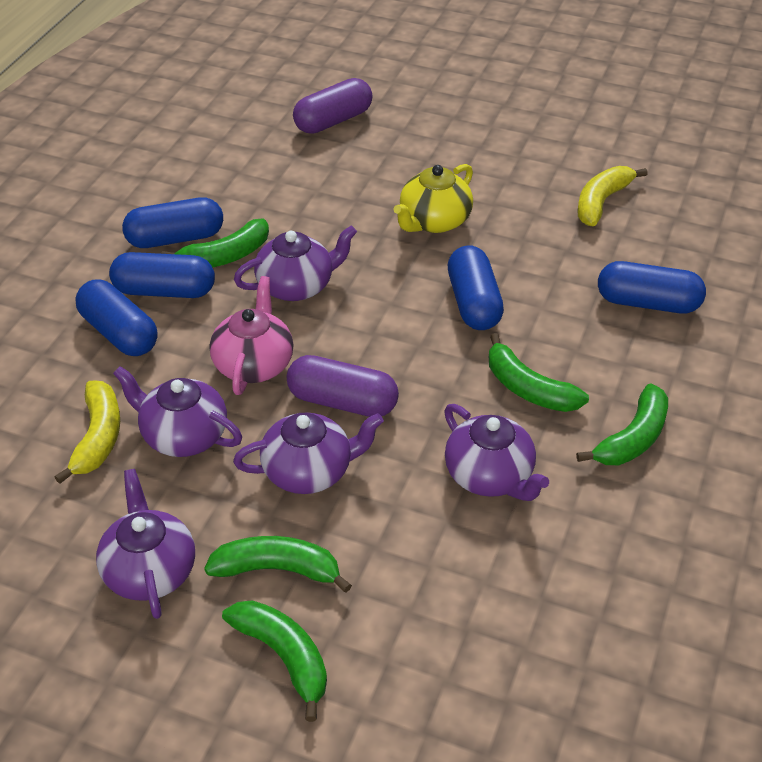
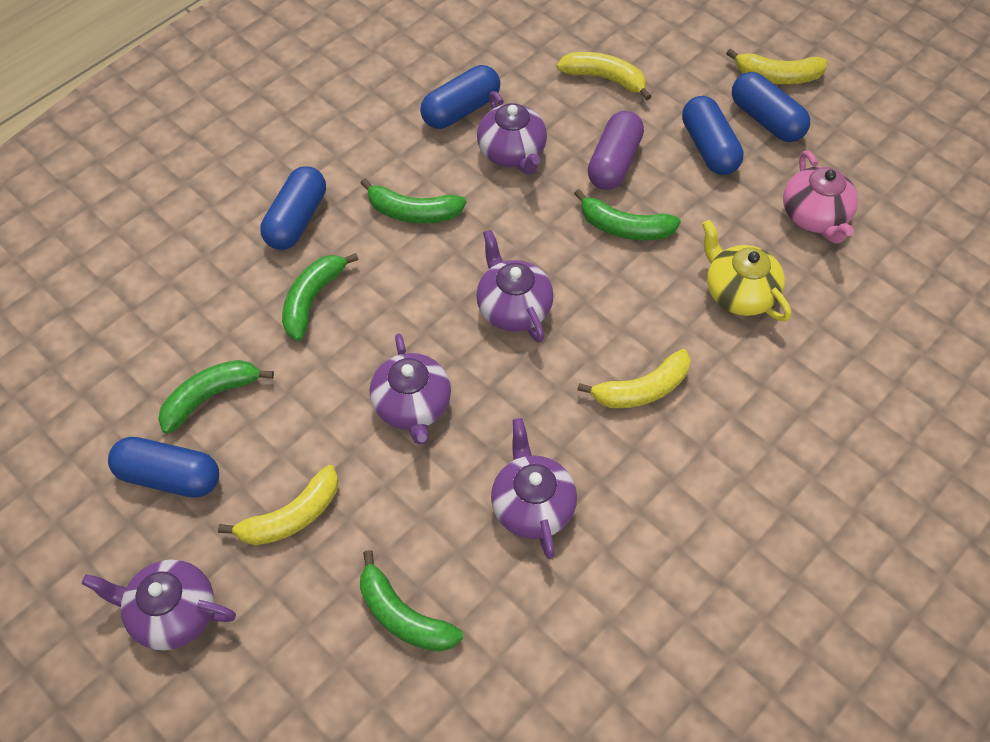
purple capsule: 2 -> 1
yellow banana: 2 -> 4

